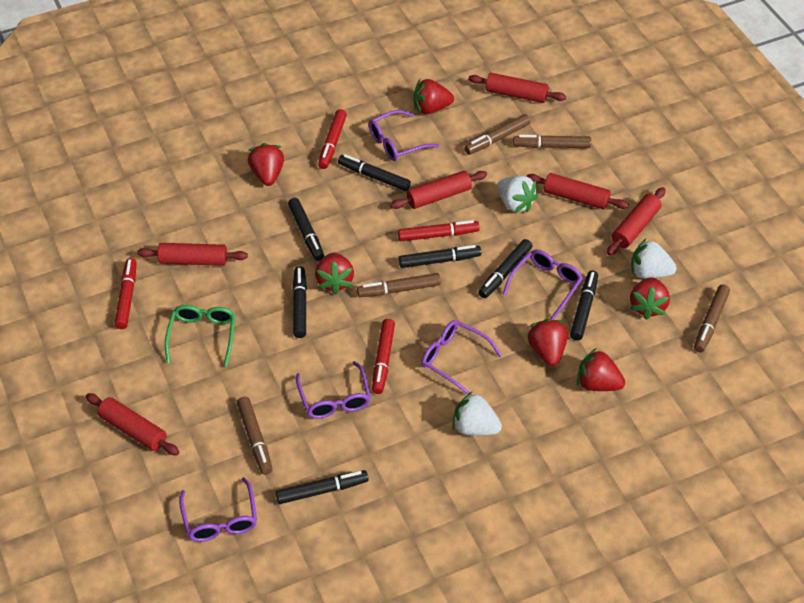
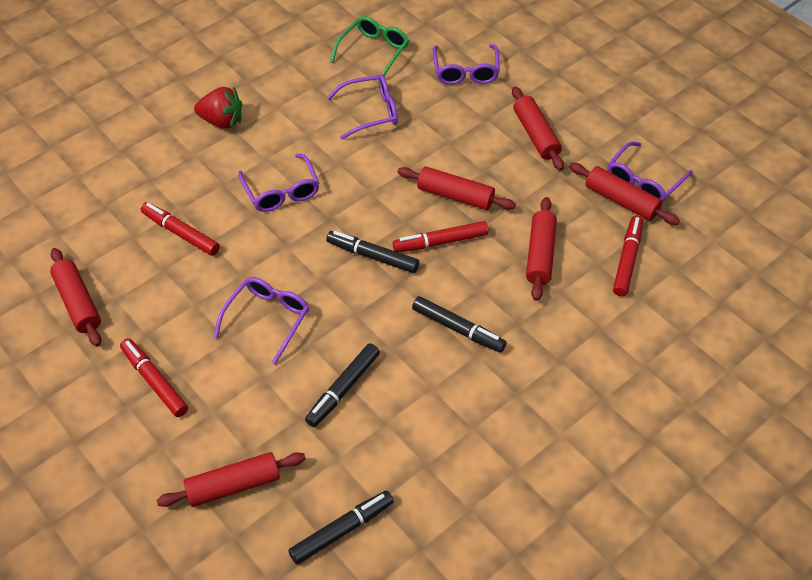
black marker: 7 -> 4
brown marker: 5 -> 0
red strawberry: 6 -> 1
white strawberry: 3 -> 0

